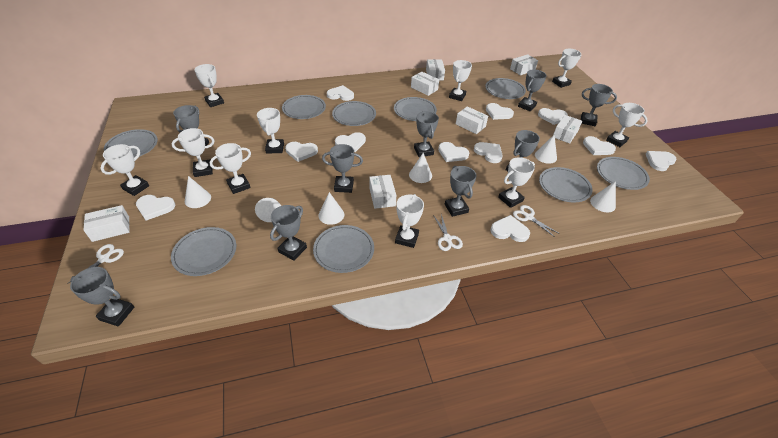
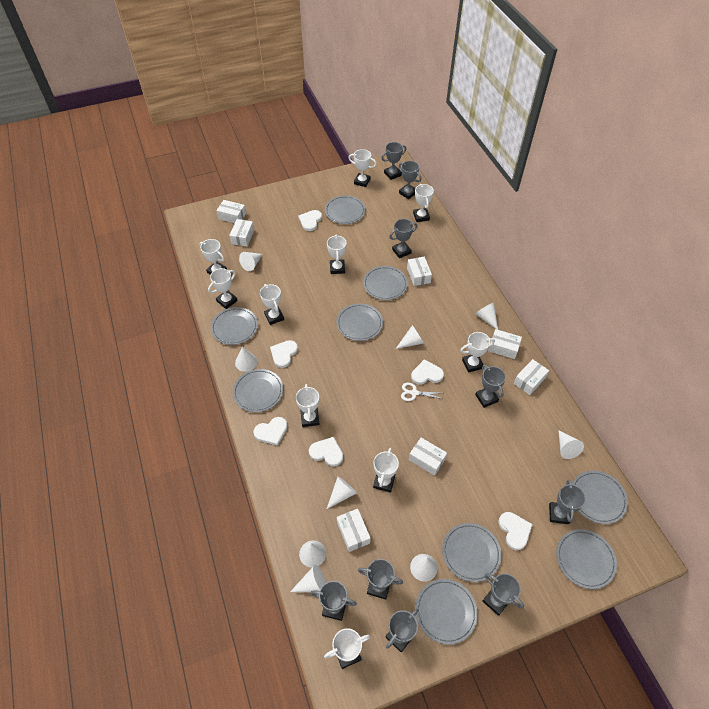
white cone: 6 -> 9
white heart: 11 -> 6
white scissors: 3 -> 1

